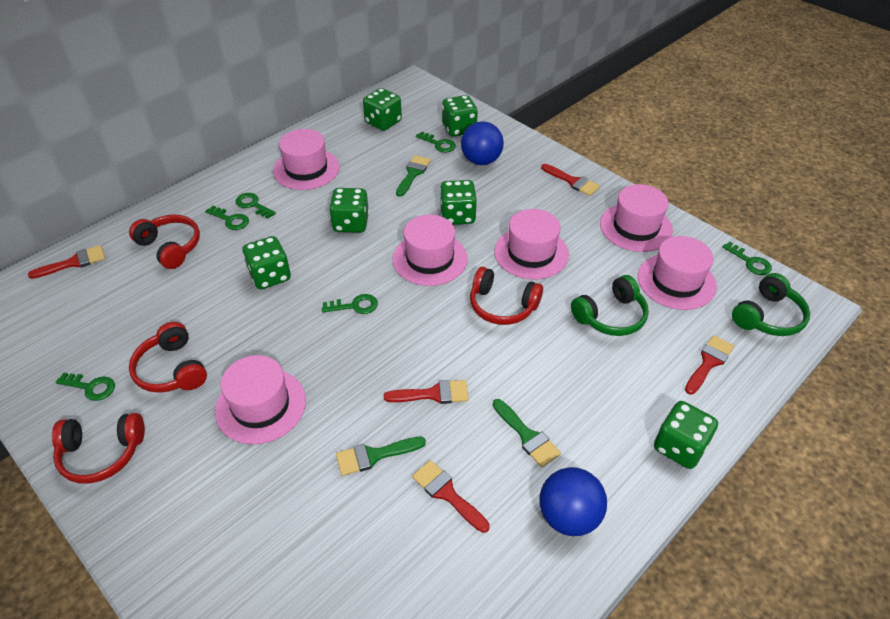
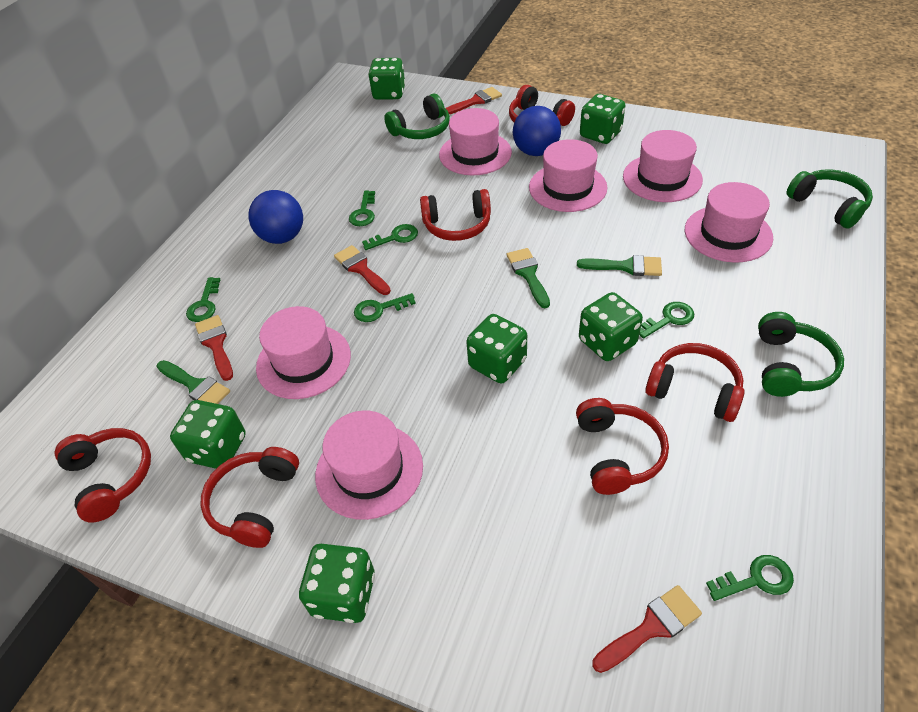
green headphones: 2 -> 3
red brush: 5 -> 4
red headphones: 4 -> 6

